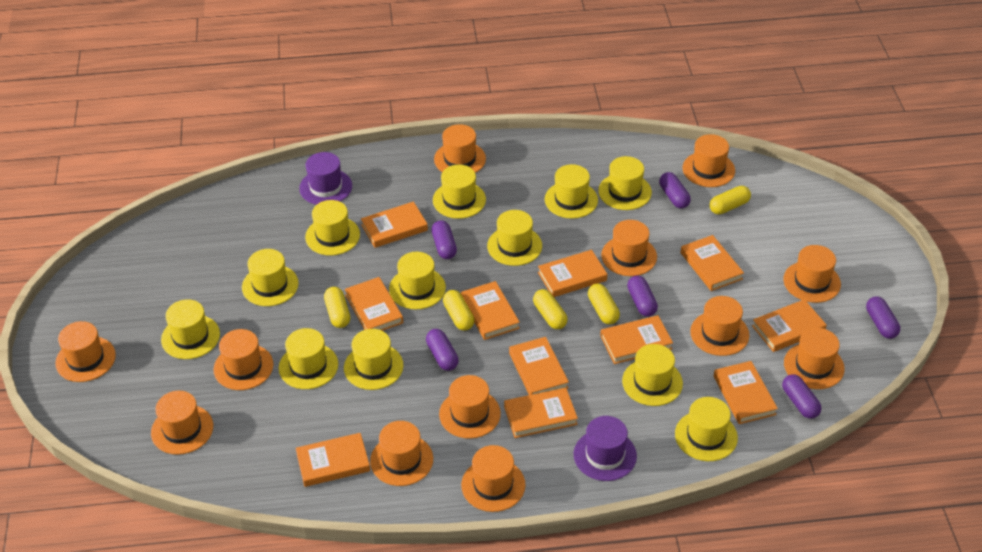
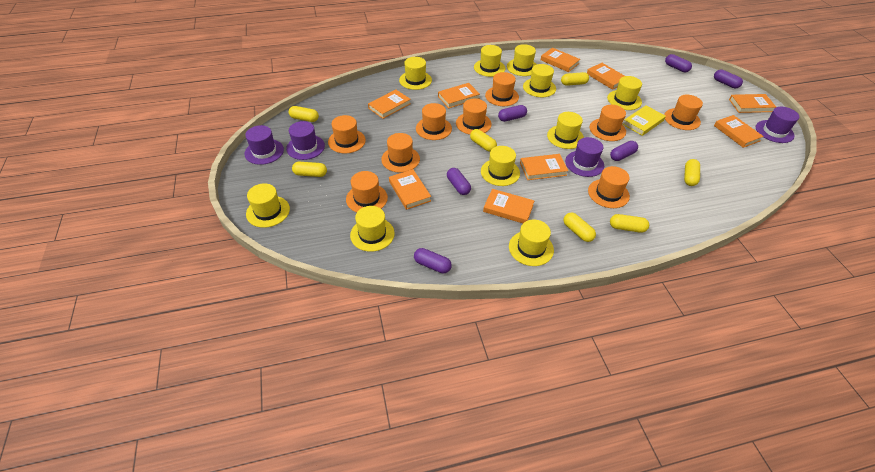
orange book: 11 -> 9
orange hat: 12 -> 9
purple hat: 2 -> 4
yellow book: 0 -> 1
yellow capsule: 5 -> 7
yellow hat: 12 -> 10

